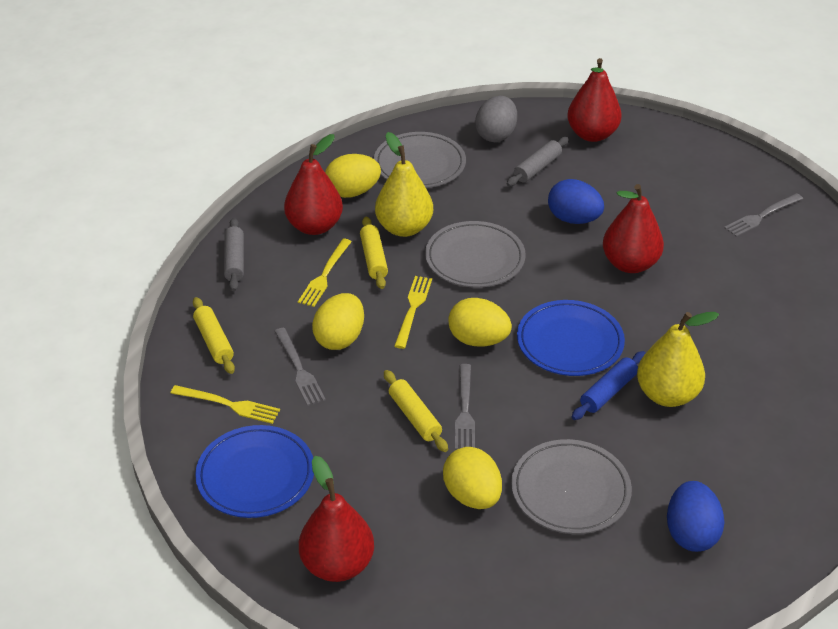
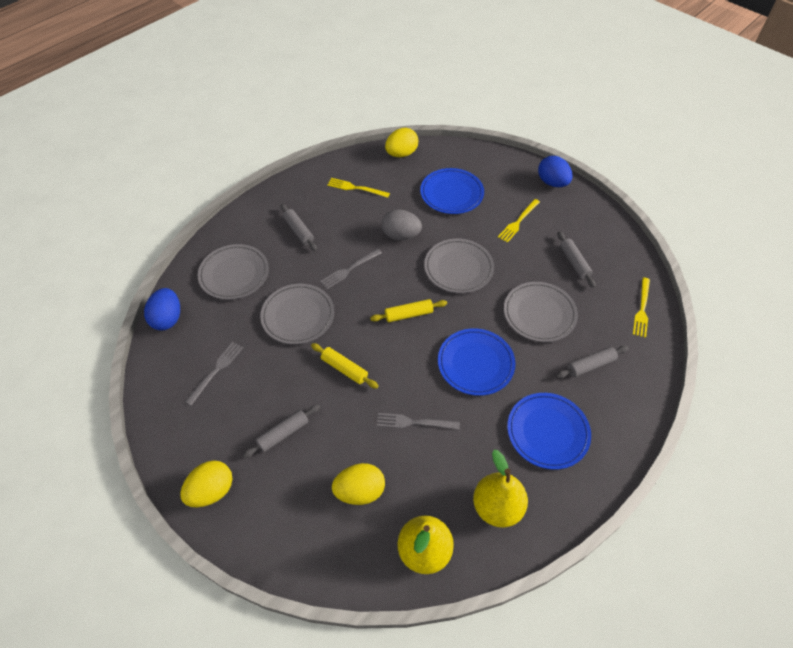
blue plate: 2 -> 3
blue rolling pin: 1 -> 0
grey plate: 3 -> 4
grey rolling pin: 2 -> 4
red pear: 4 -> 0
yellow egg: 4 -> 3
yellow rolling pin: 3 -> 2

